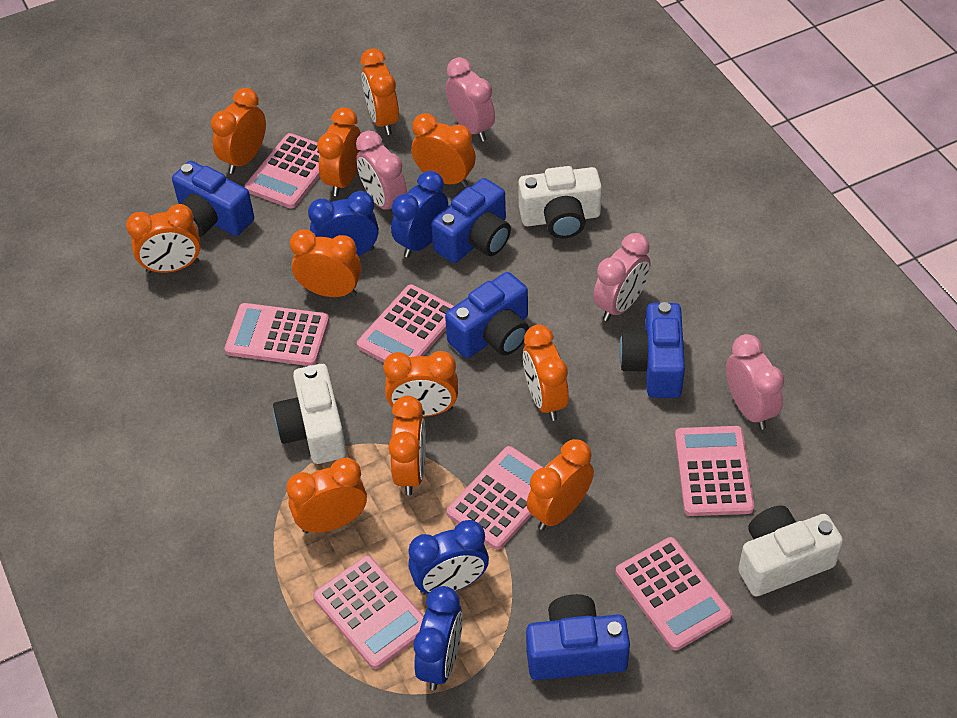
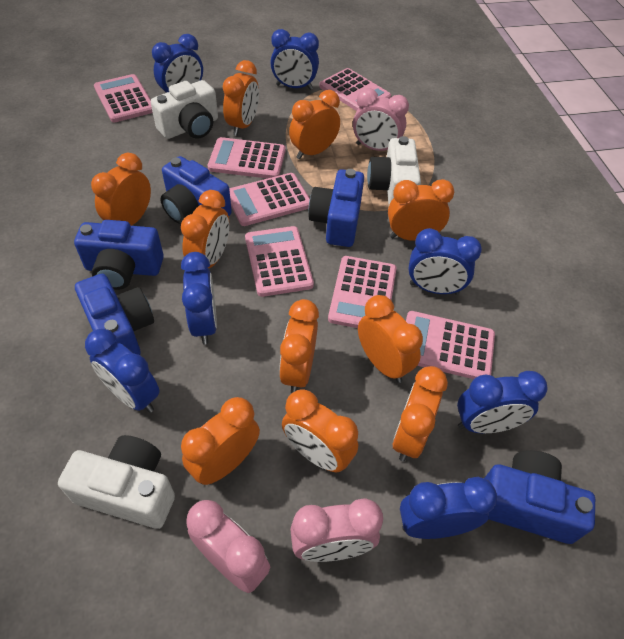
blue clock: 4 -> 7
orange clock: 11 -> 10
pink clock: 4 -> 3

